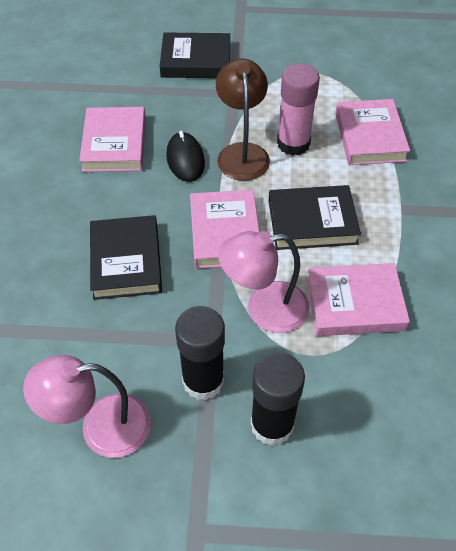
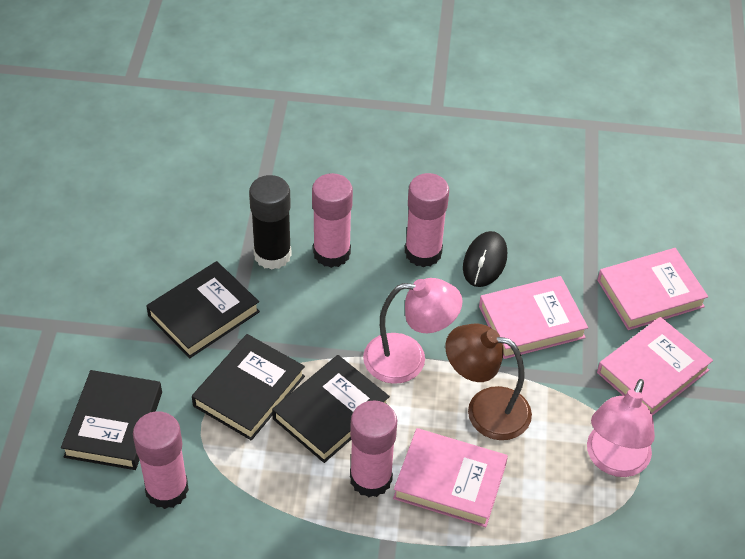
black book: 3 -> 4
black glue stick: 2 -> 1
pink glue stick: 1 -> 4

